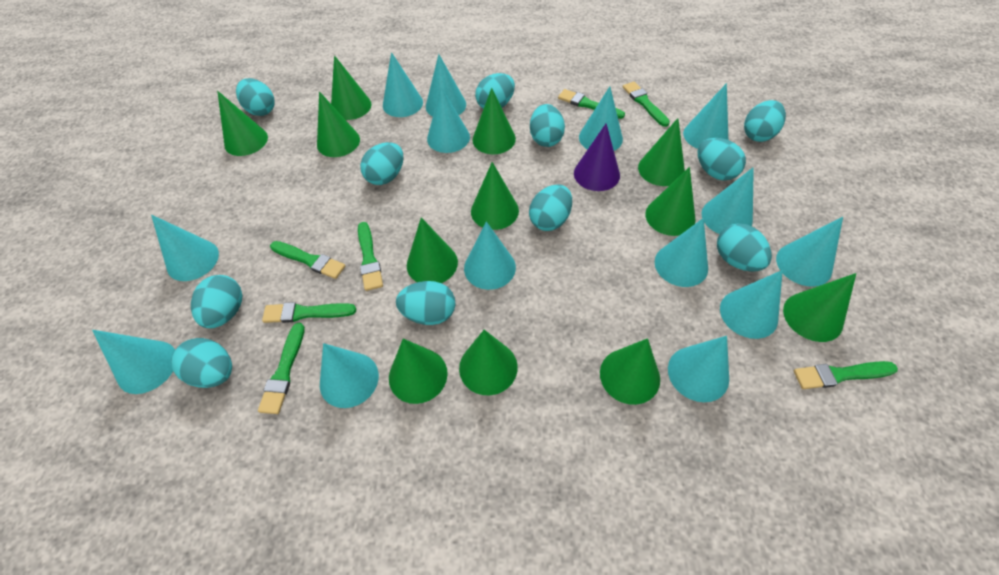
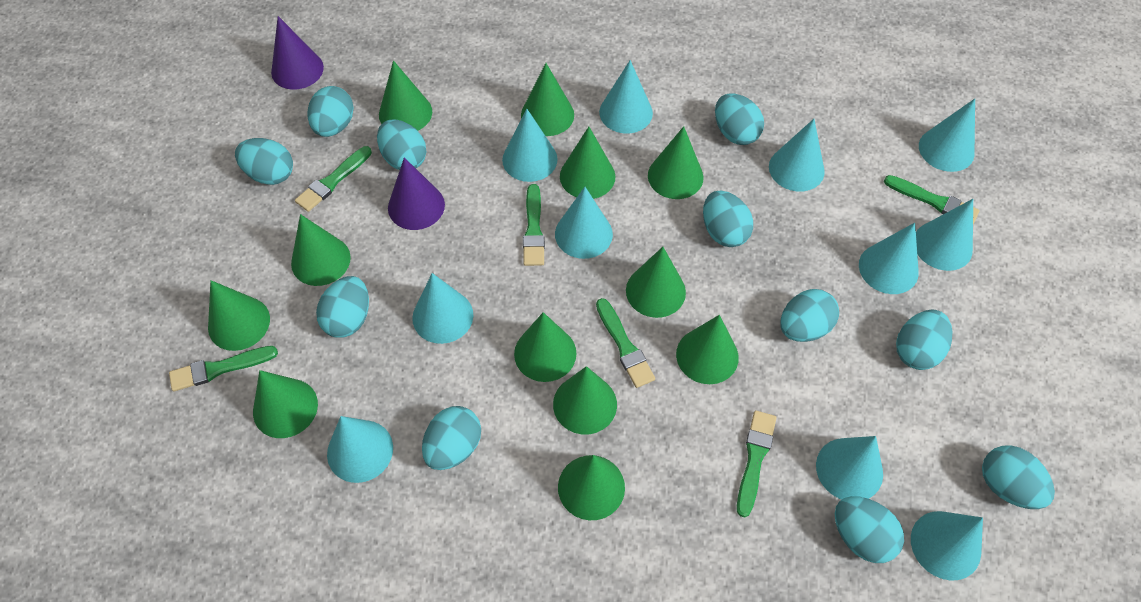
green brush: 7 -> 6
purple cone: 1 -> 2
turquoise cone: 14 -> 11

